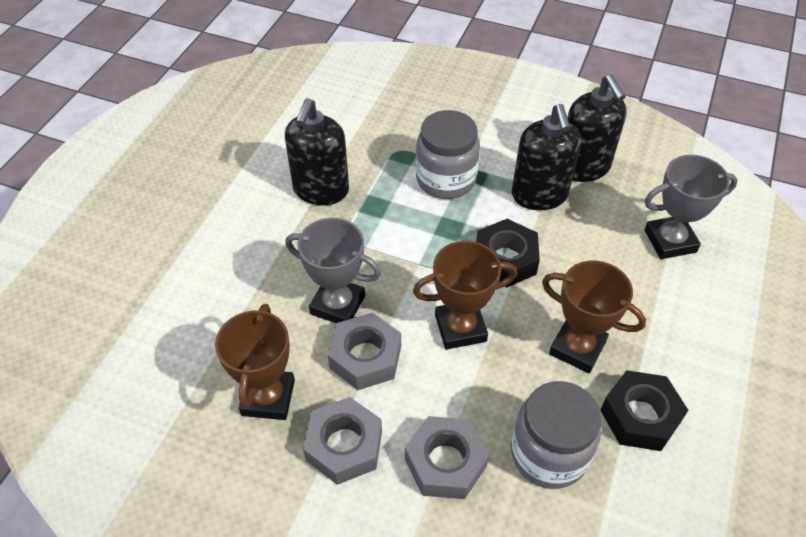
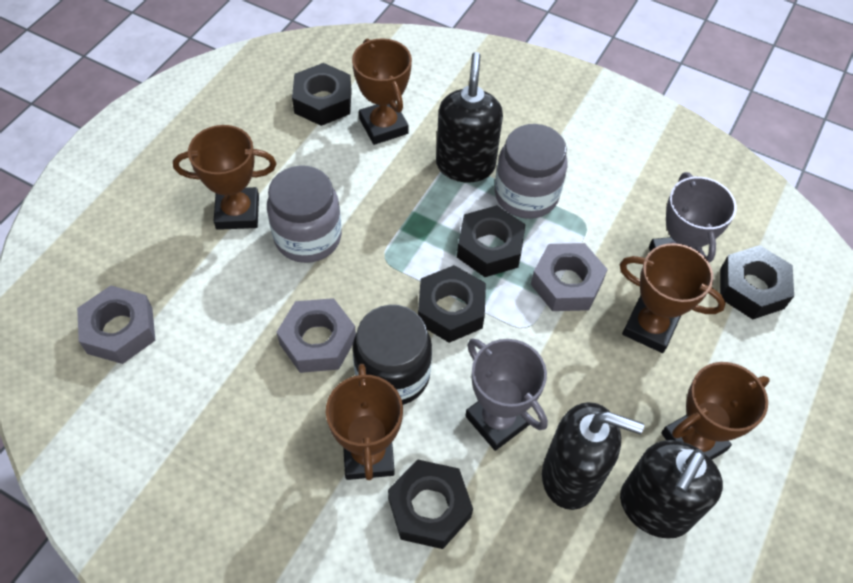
black jar: 0 -> 1
black nut: 2 -> 5
brown trophy: 3 -> 5

